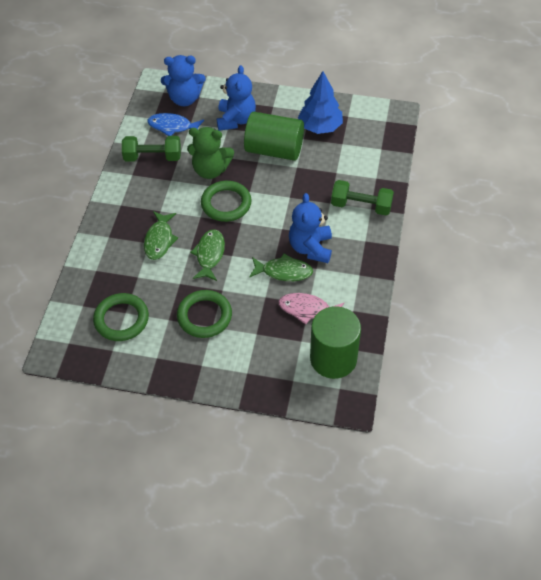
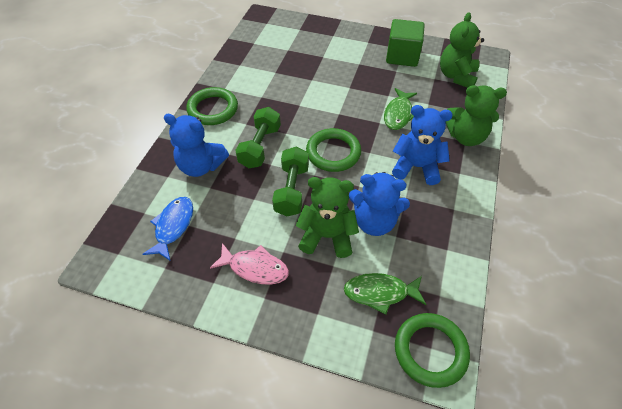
blue tree: 1 -> 0
green cube: 0 -> 1
green cylinder: 2 -> 0
green fish: 3 -> 2
green teddy bear: 1 -> 3

